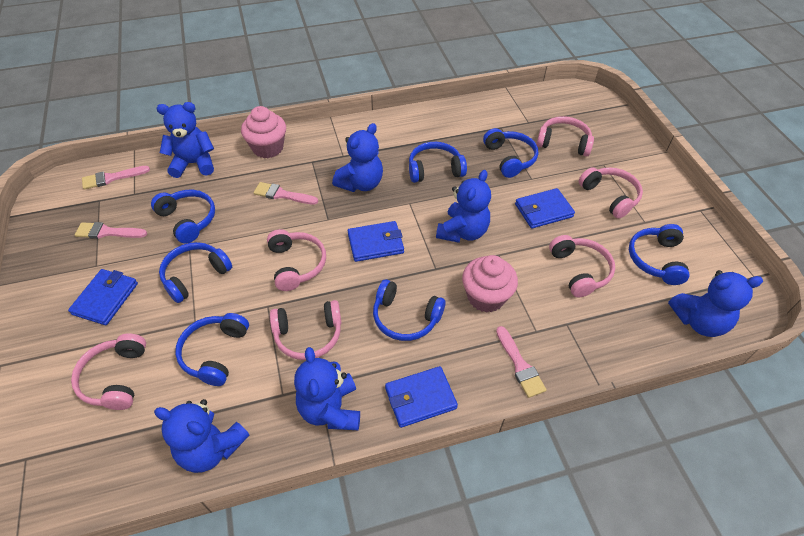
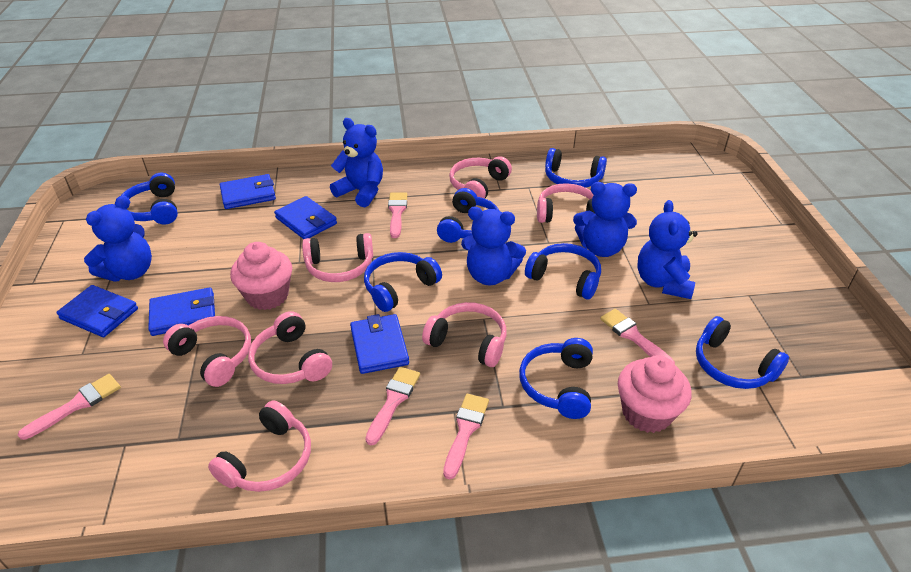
blue teddy bear: 6 -> 5
blue wallet: 4 -> 5
pink brush: 4 -> 5
pink headphones: 6 -> 7

